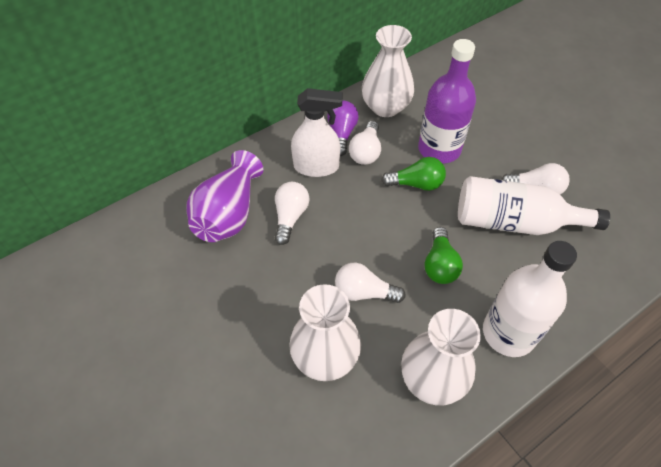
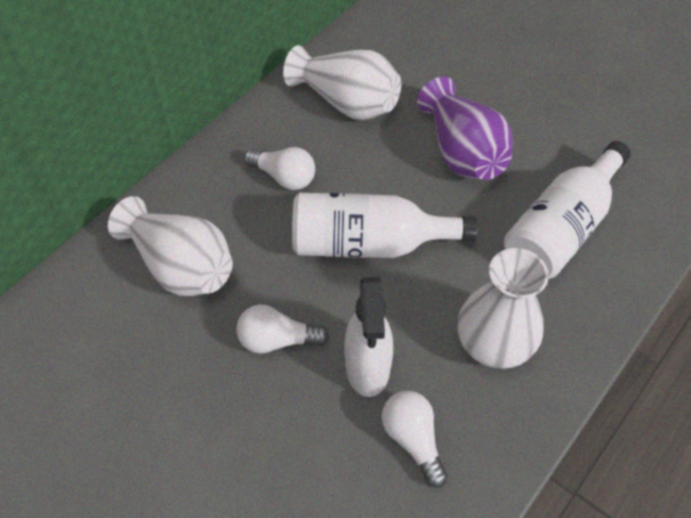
green light bulb: 2 -> 0
purple bottle: 1 -> 0
purple light bulb: 1 -> 0
white light bulb: 4 -> 3

